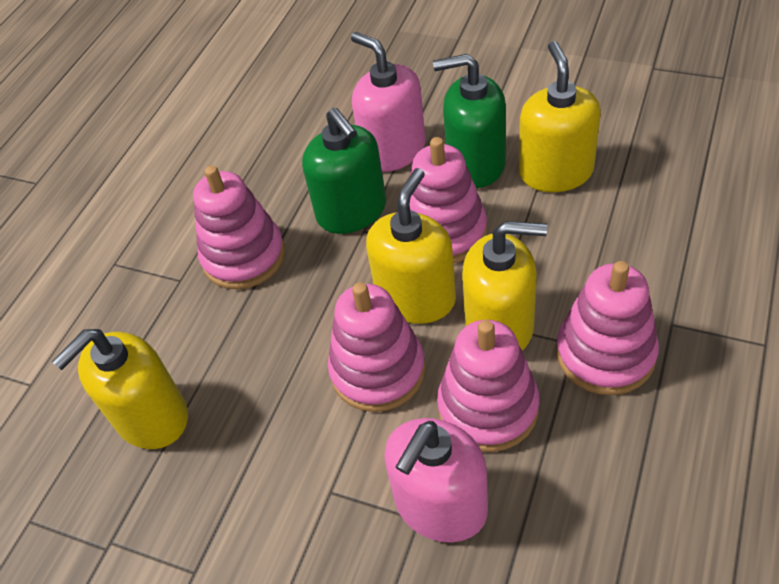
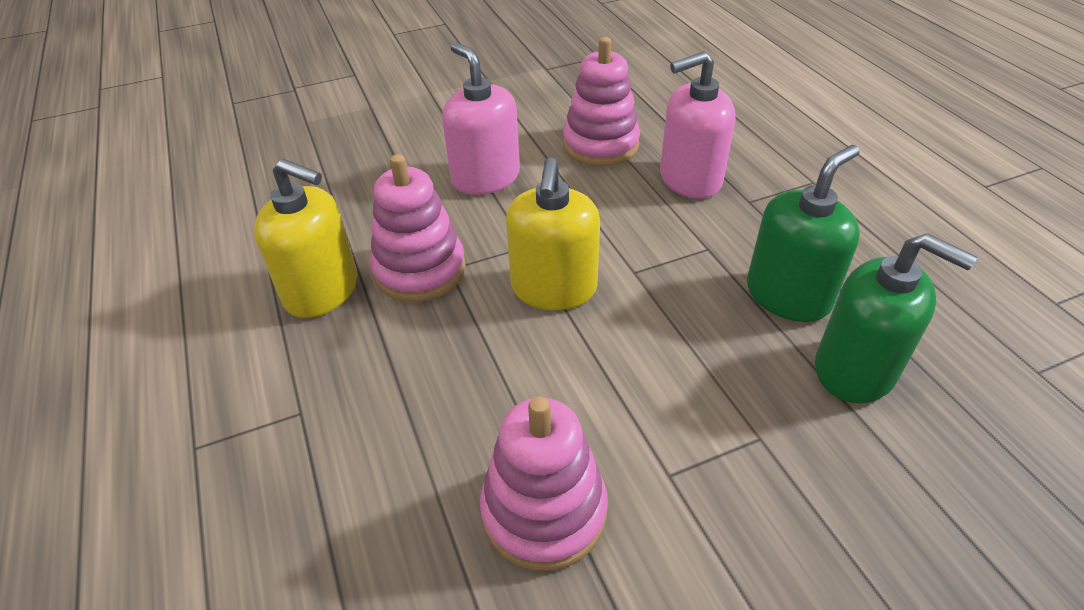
pink stacking toy: 5 -> 3
yellow soap dispenser: 4 -> 2

